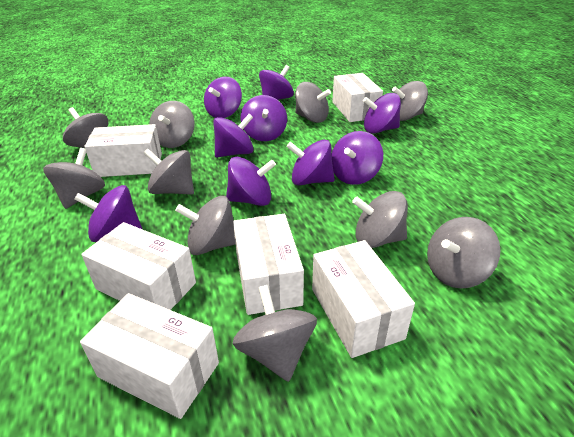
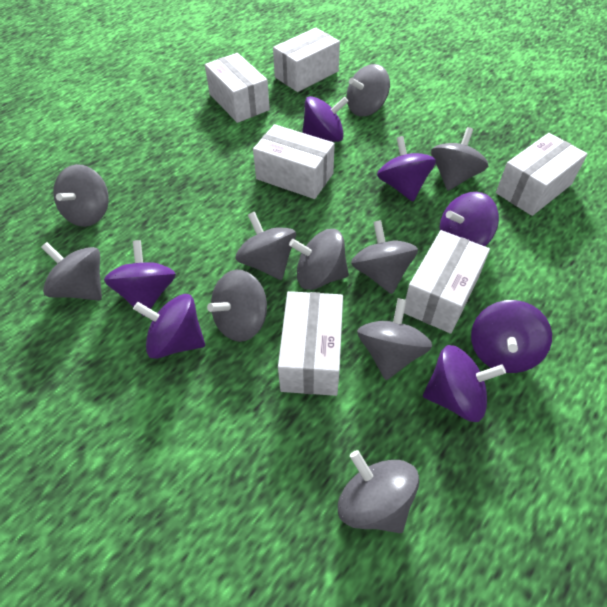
purple spinning top: 9 -> 7

